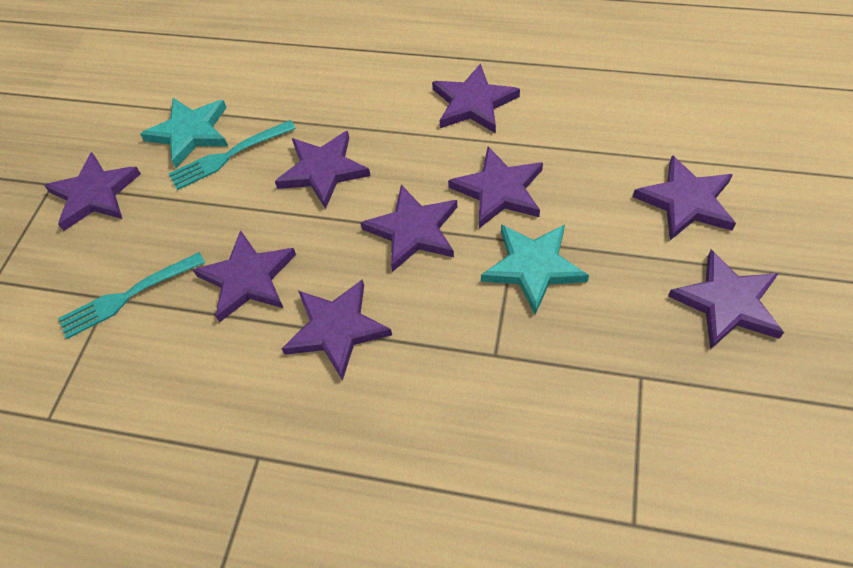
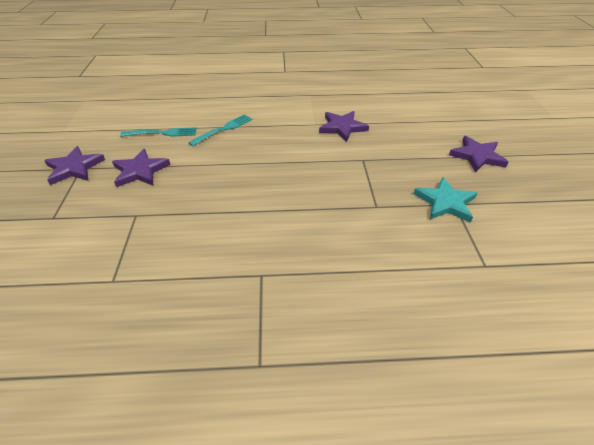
purple star: 9 -> 4
turquoise star: 2 -> 1

